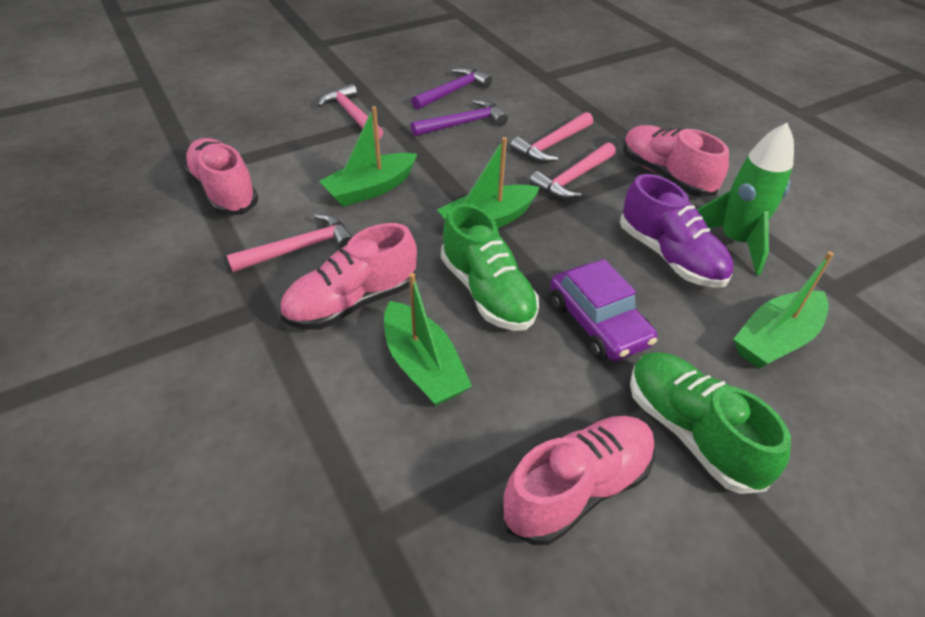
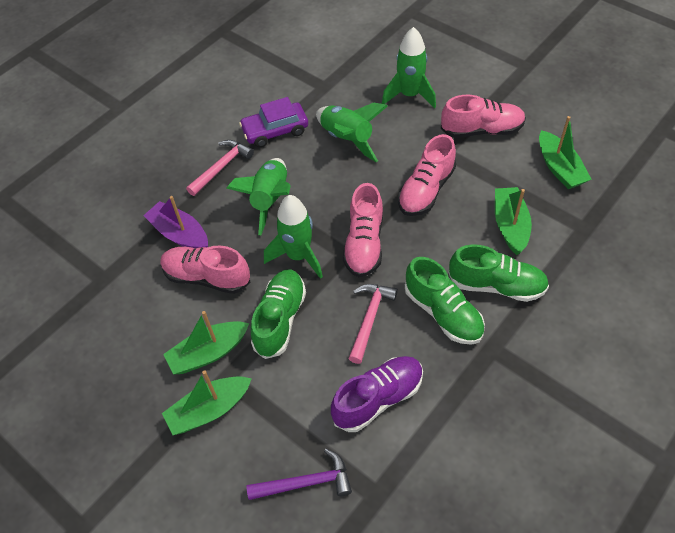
green rocket: 1 -> 4
green shoe: 2 -> 3
pink hammer: 4 -> 2
purple boat: 0 -> 1
purple hammer: 2 -> 1

